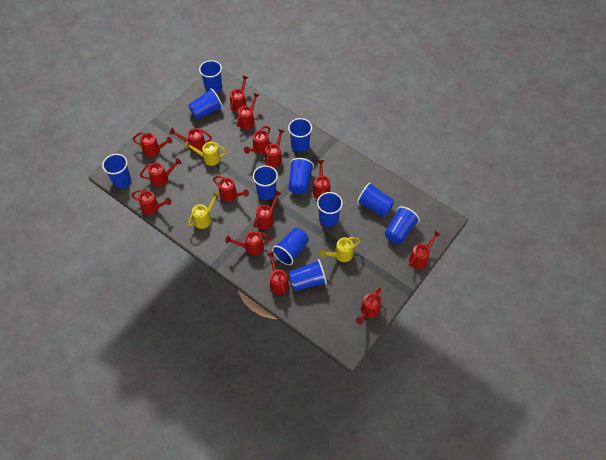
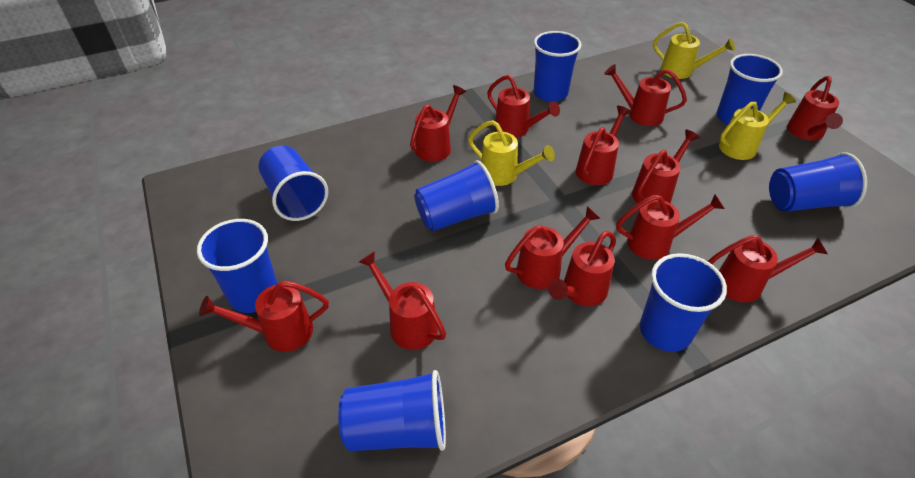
blue cup: 11 -> 8
red watering can: 15 -> 12

